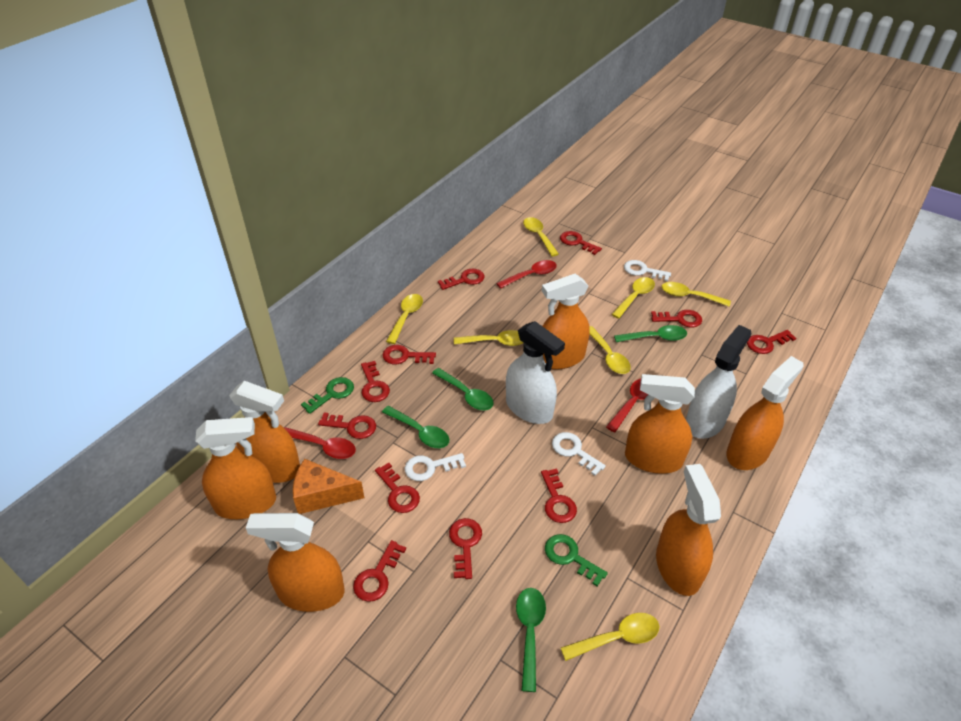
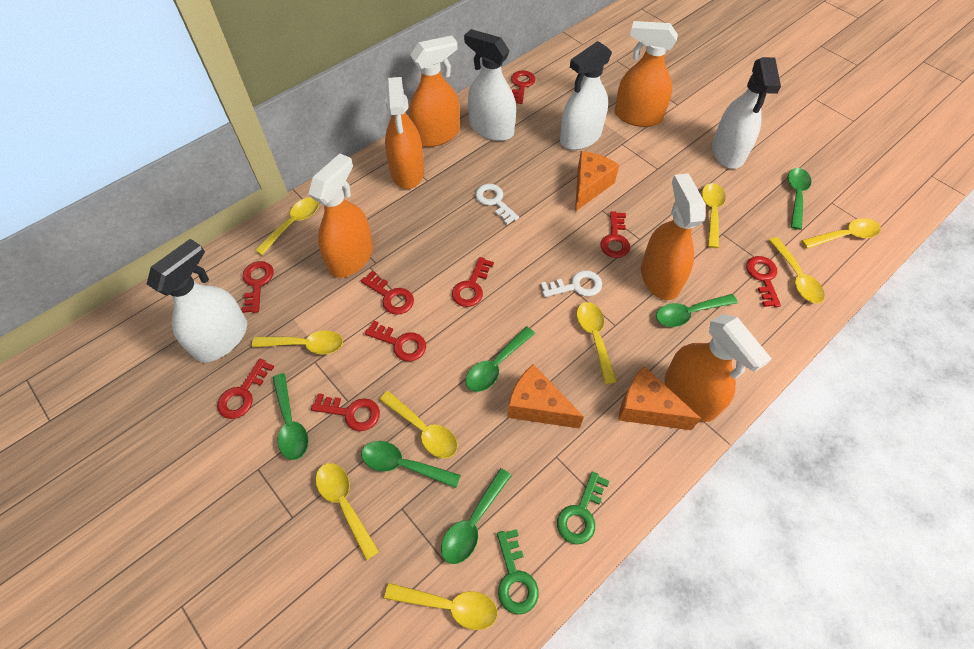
green spoon: 4 -> 6
orange cheese: 1 -> 3
orange spray bottle: 7 -> 6
red key: 11 -> 9
red spoon: 3 -> 0
white key: 3 -> 2
white spray bottle: 2 -> 4
yellow spoon: 7 -> 9

